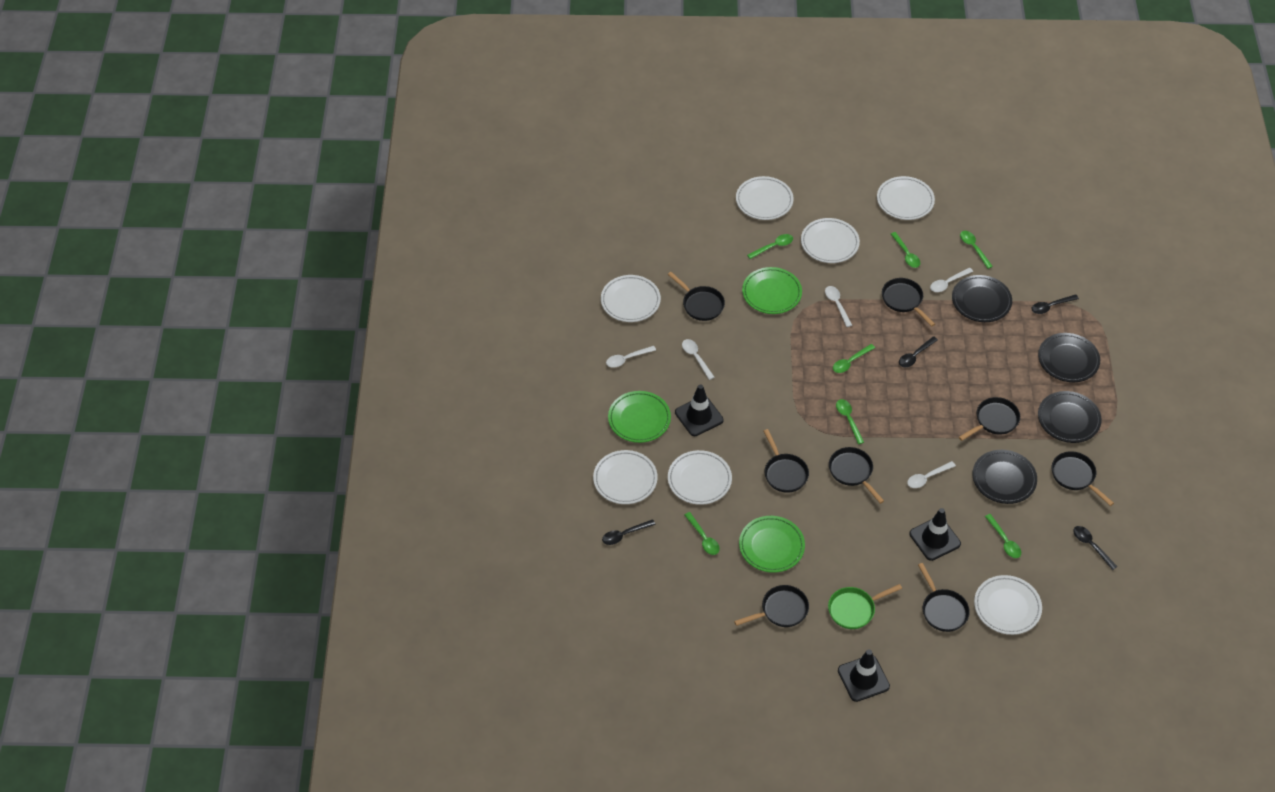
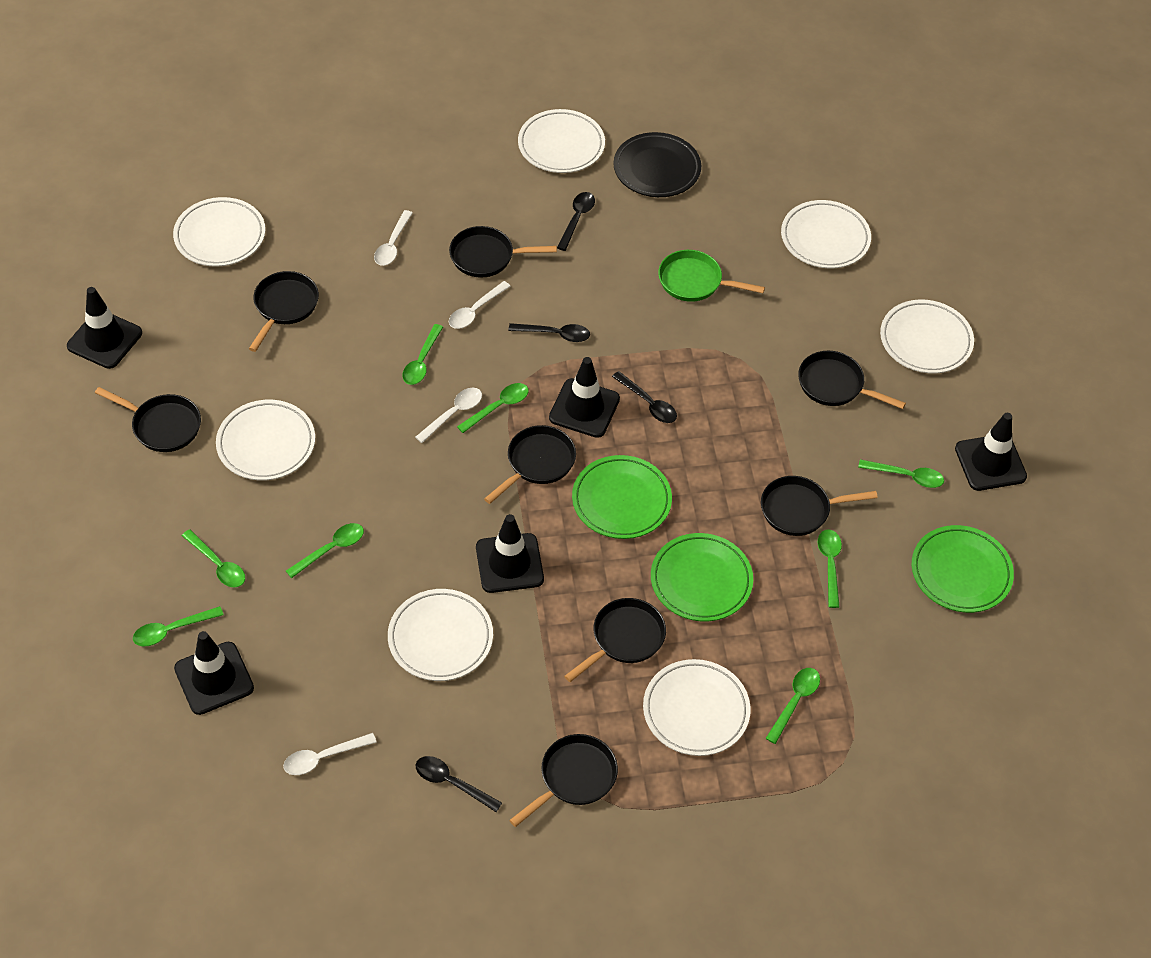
black plate: 4 -> 1
black traffic cone: 3 -> 5
green spoon: 7 -> 8
white spoon: 5 -> 4

